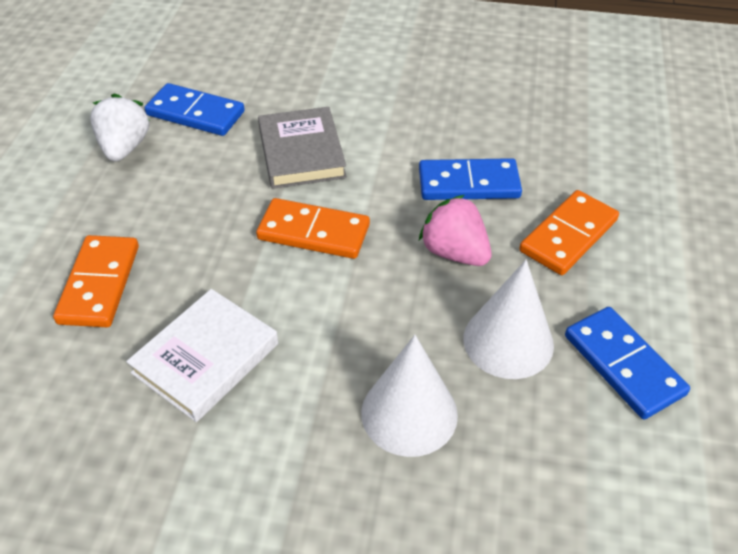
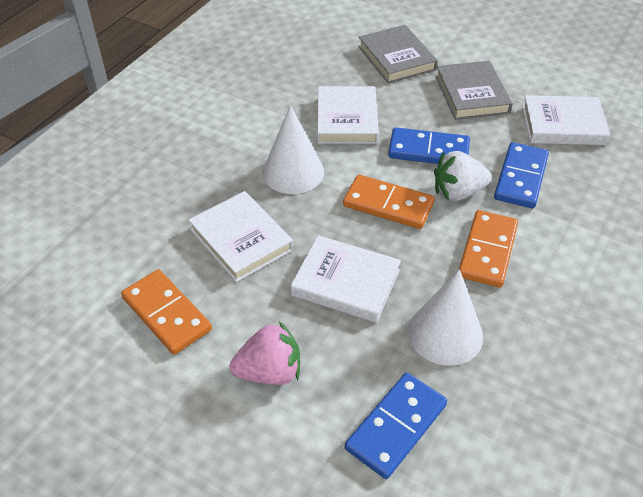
grey book: 1 -> 2
white book: 1 -> 4

